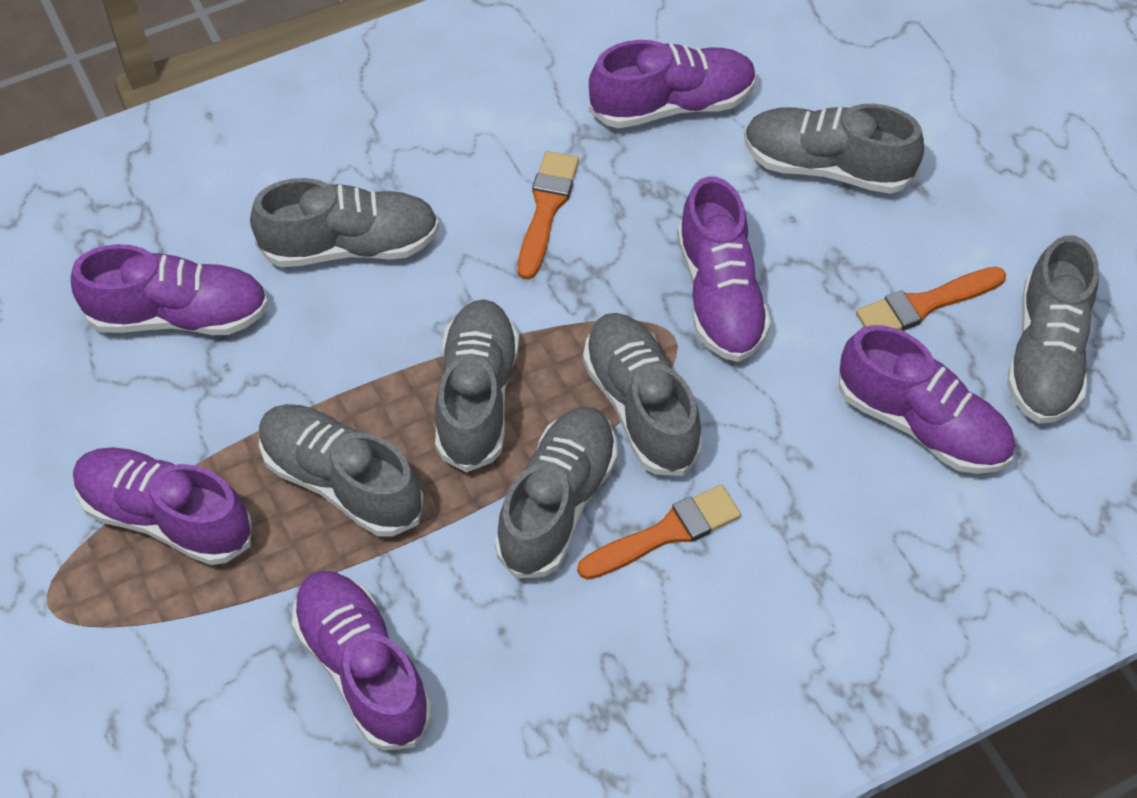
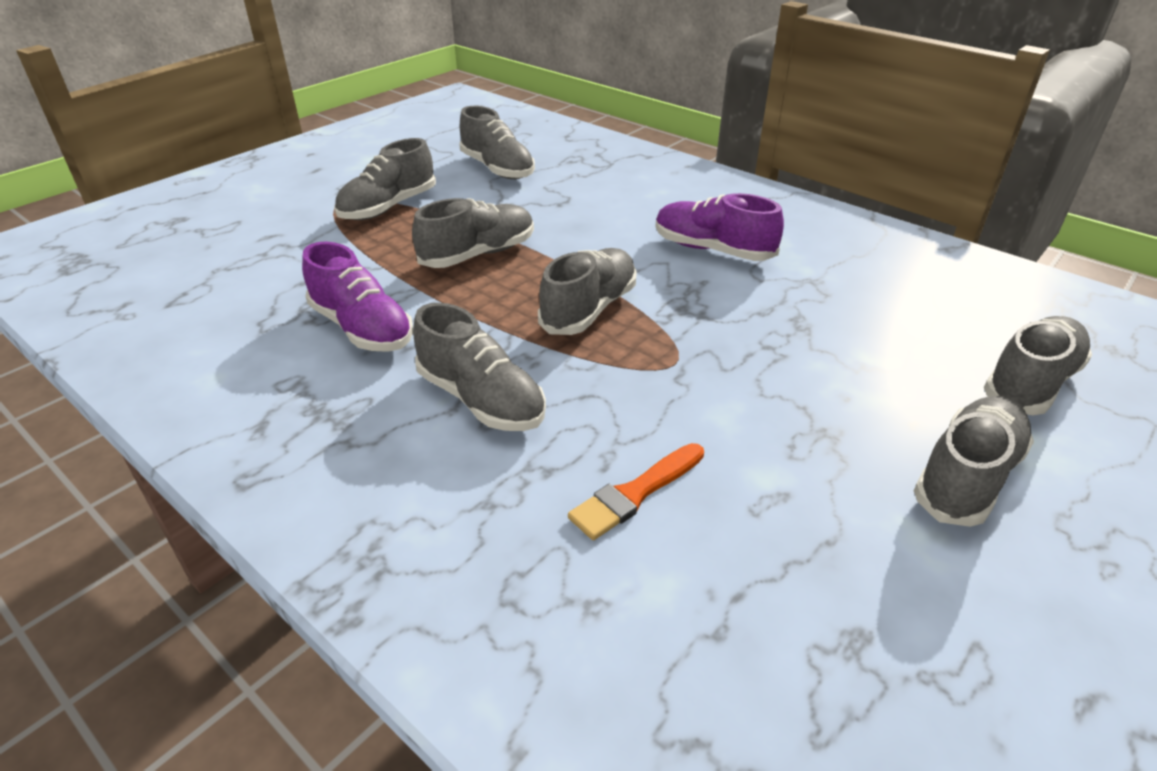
orange brush: 3 -> 1
purple shoe: 6 -> 2

